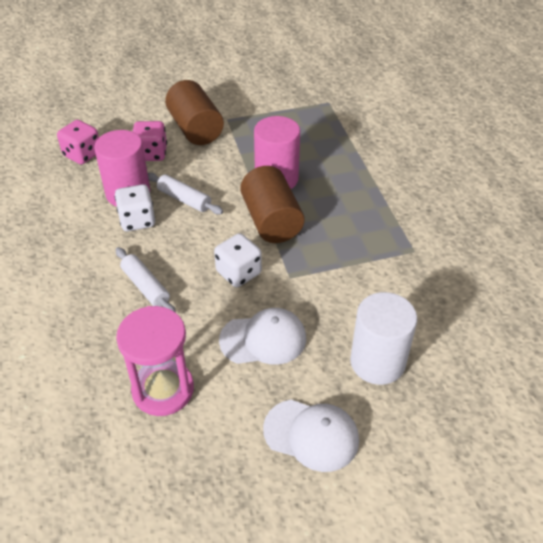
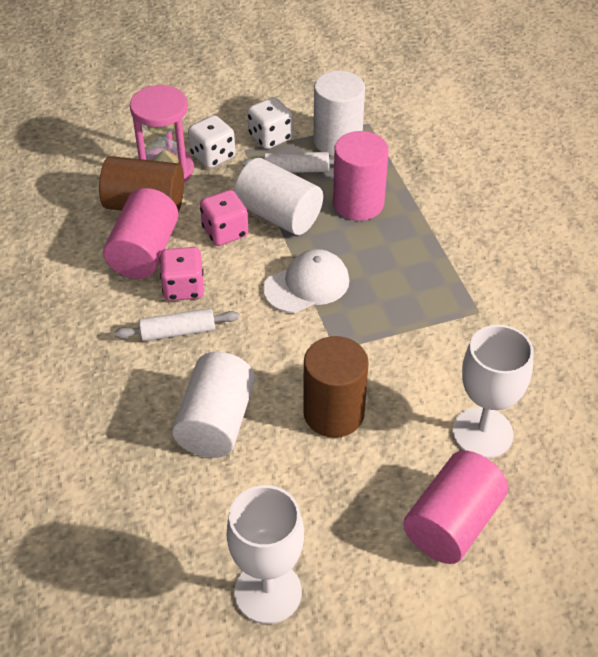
pink cylinder: 2 -> 3
white cap: 2 -> 1
white cylinder: 1 -> 3
white goblet: 0 -> 2

